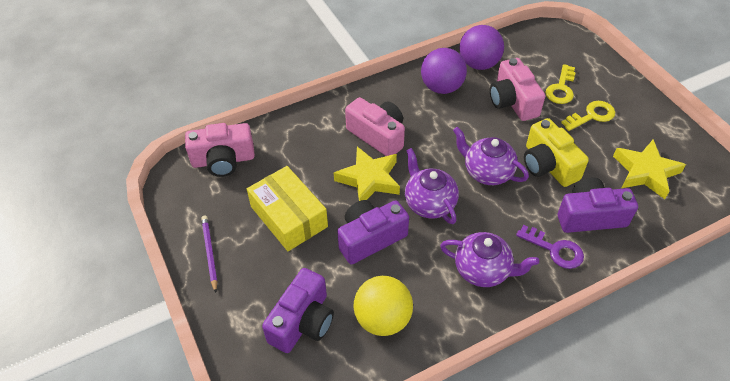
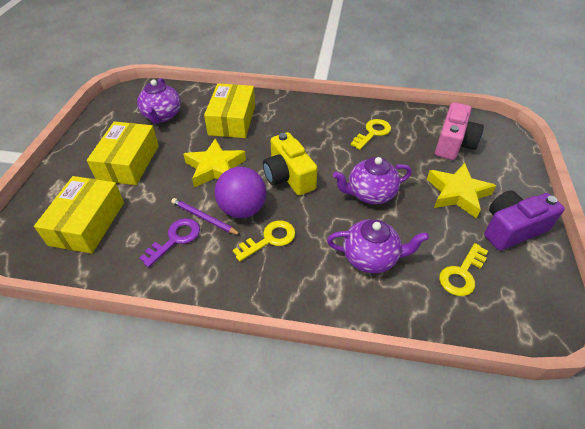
pink camera: 3 -> 1
purple ball: 2 -> 1
purple camera: 3 -> 1
yellow ball: 1 -> 0
yellow box: 1 -> 3
yellow key: 2 -> 3

